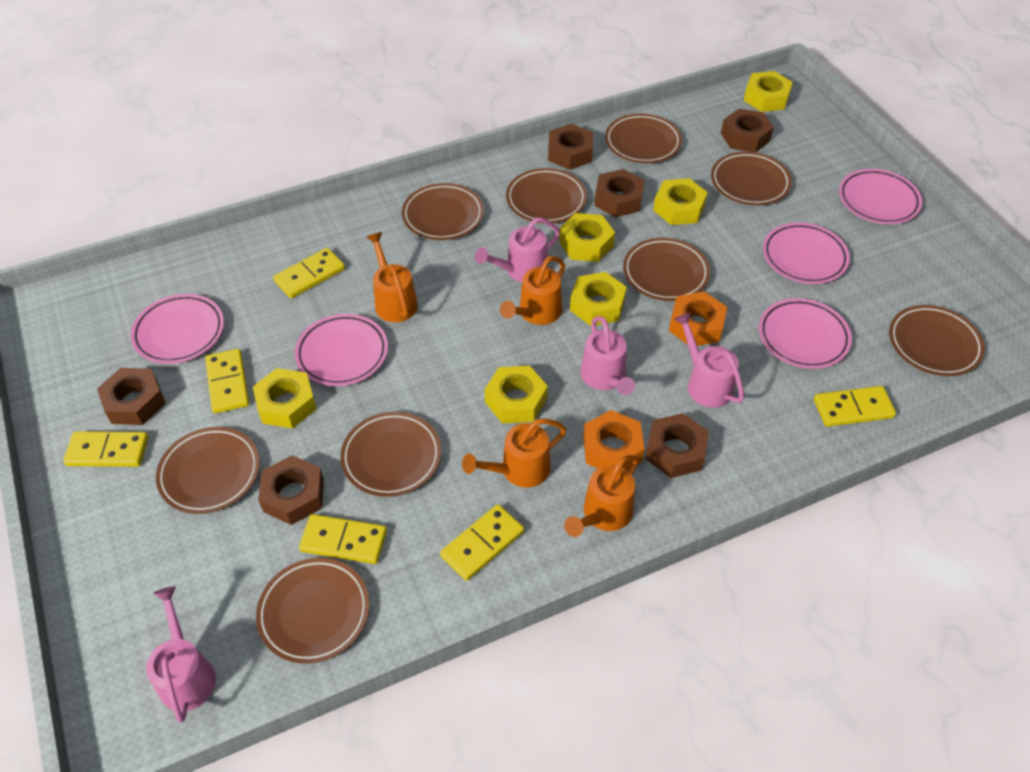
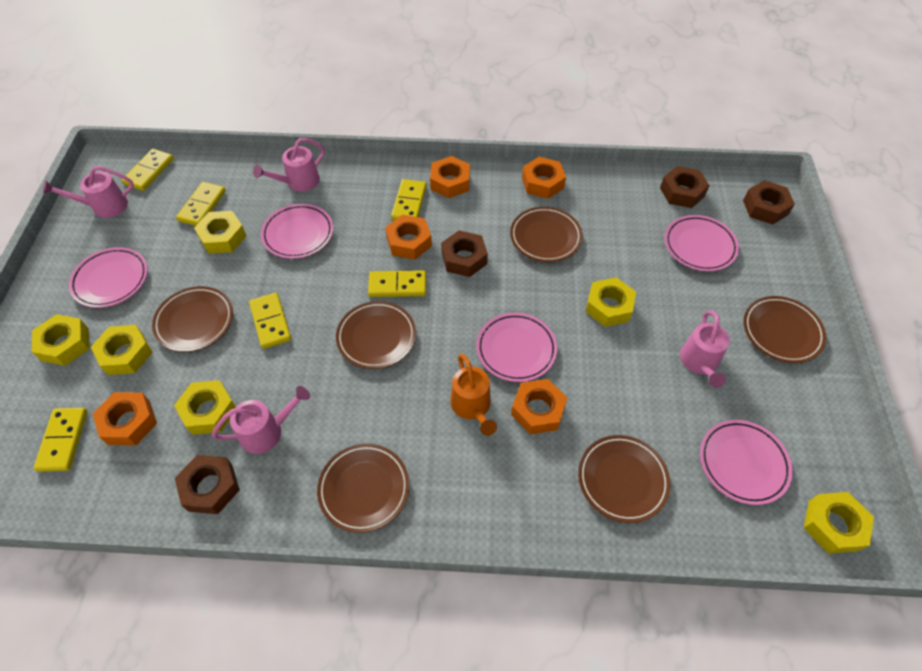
brown nut: 6 -> 4
brown plate: 9 -> 6
orange nut: 2 -> 5
orange watering can: 4 -> 1

